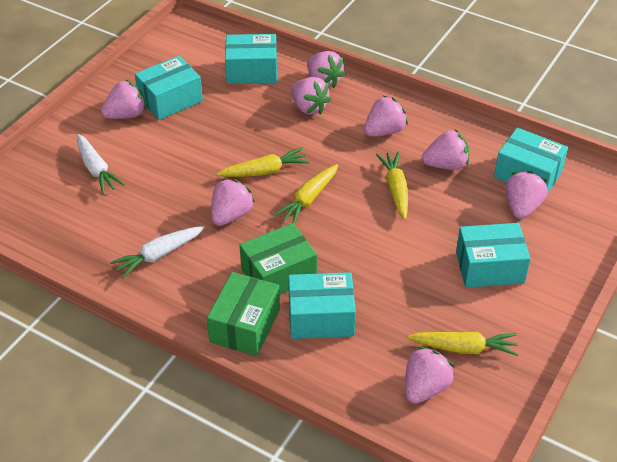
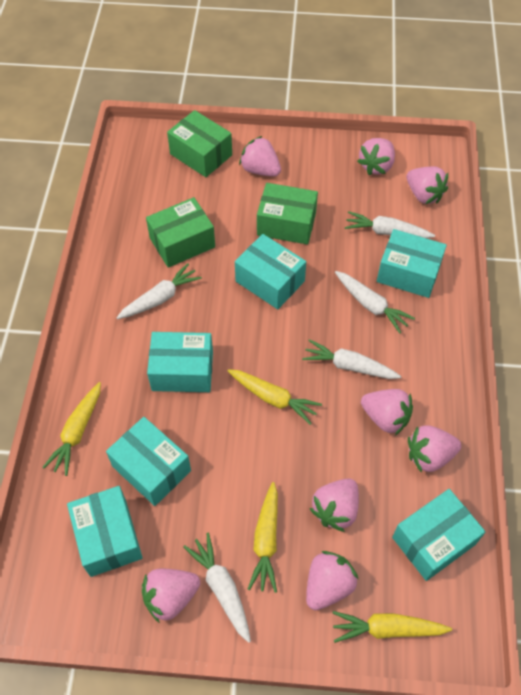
green box: 2 -> 3
turquoise box: 5 -> 6
white carrot: 2 -> 5

